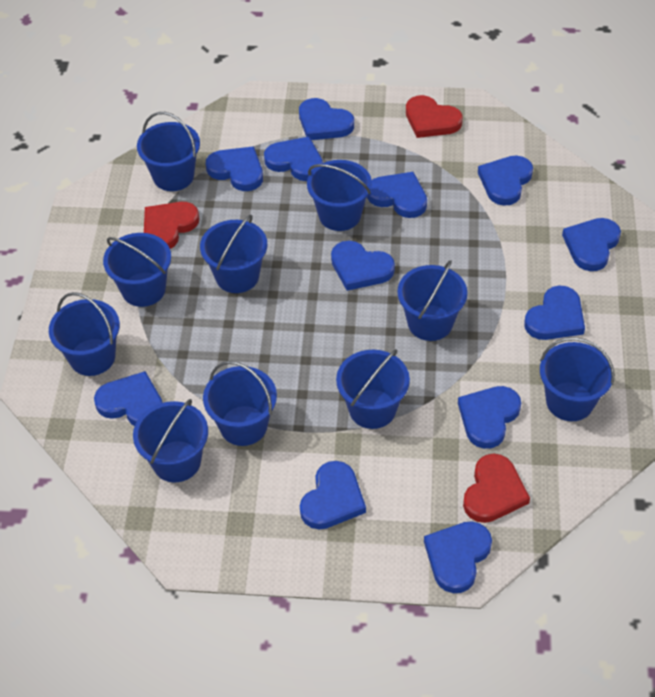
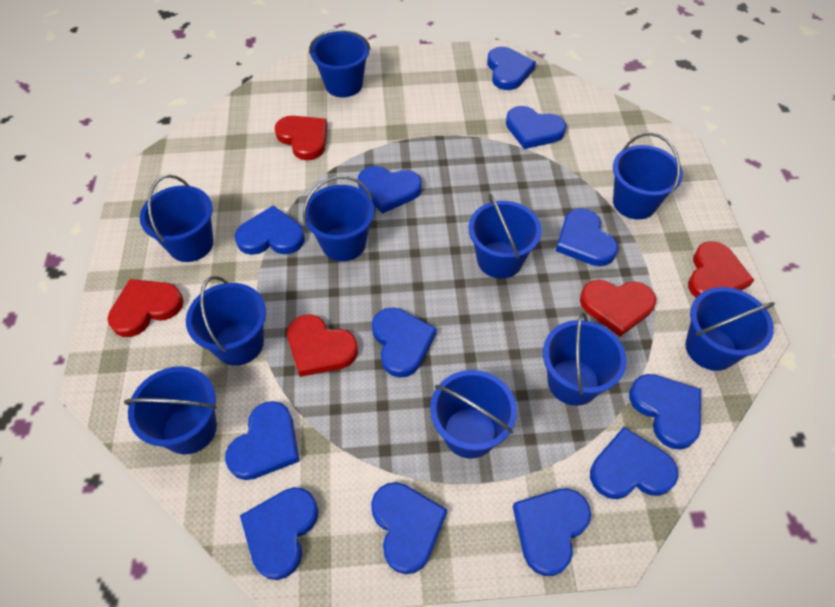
red heart: 3 -> 5

